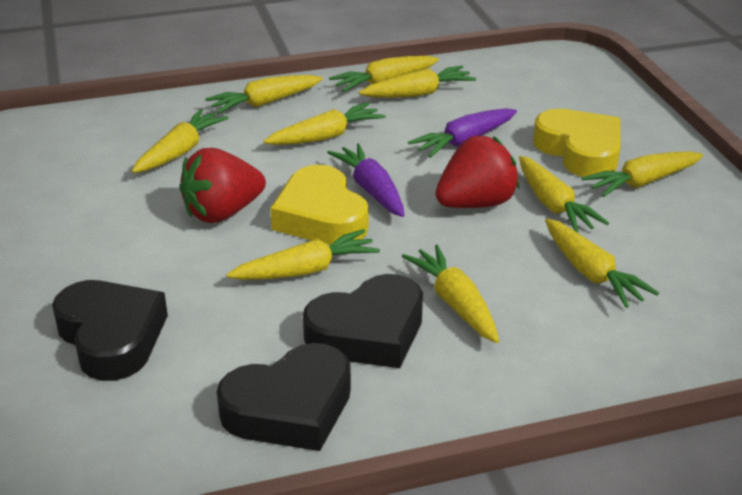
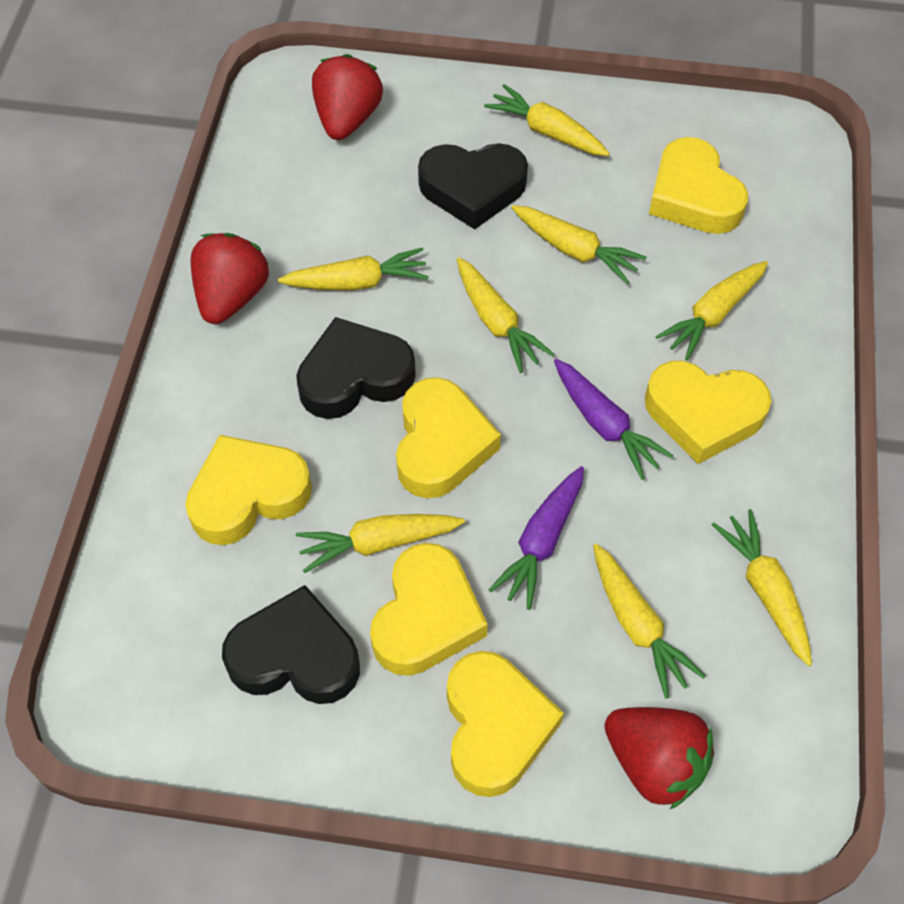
red strawberry: 2 -> 3
yellow carrot: 10 -> 8
yellow heart: 2 -> 6

